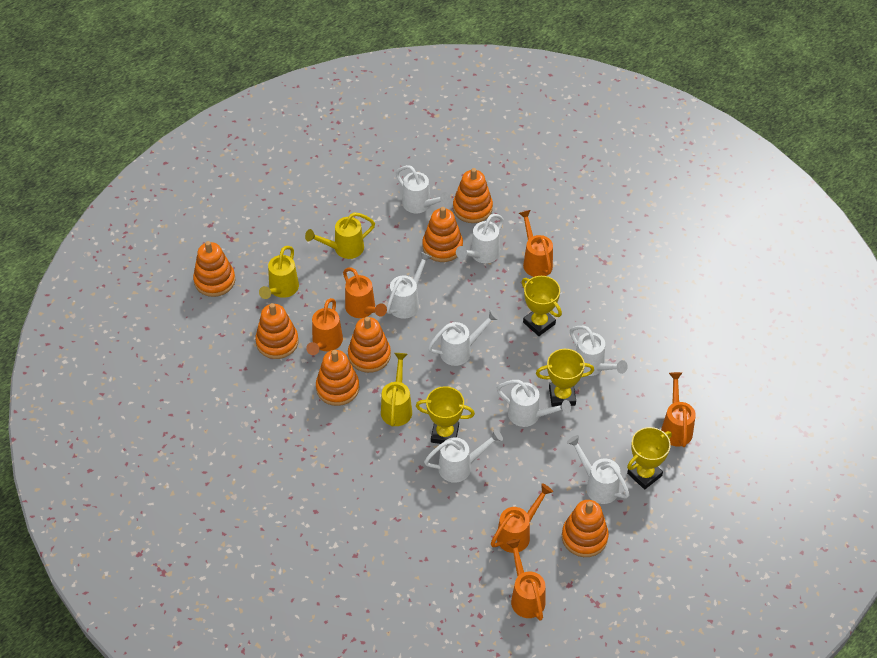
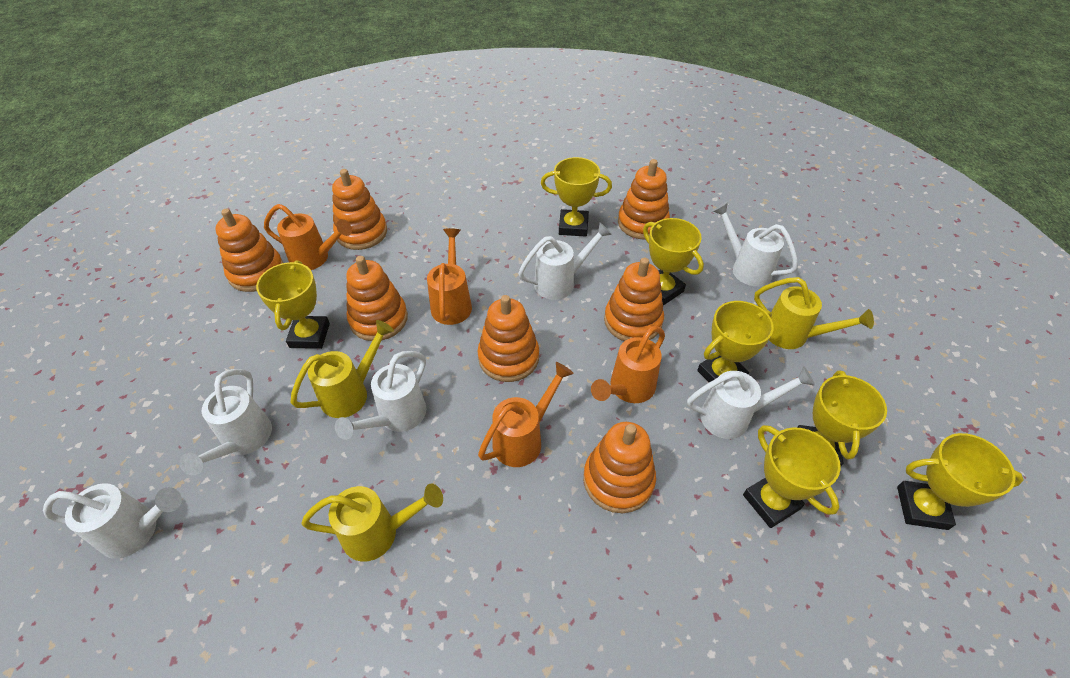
orange watering can: 6 -> 4
white watering can: 8 -> 6
yellow trophy: 4 -> 7

